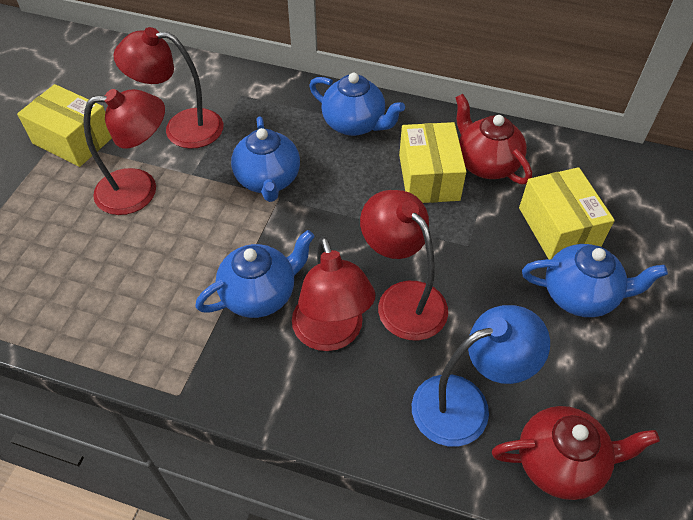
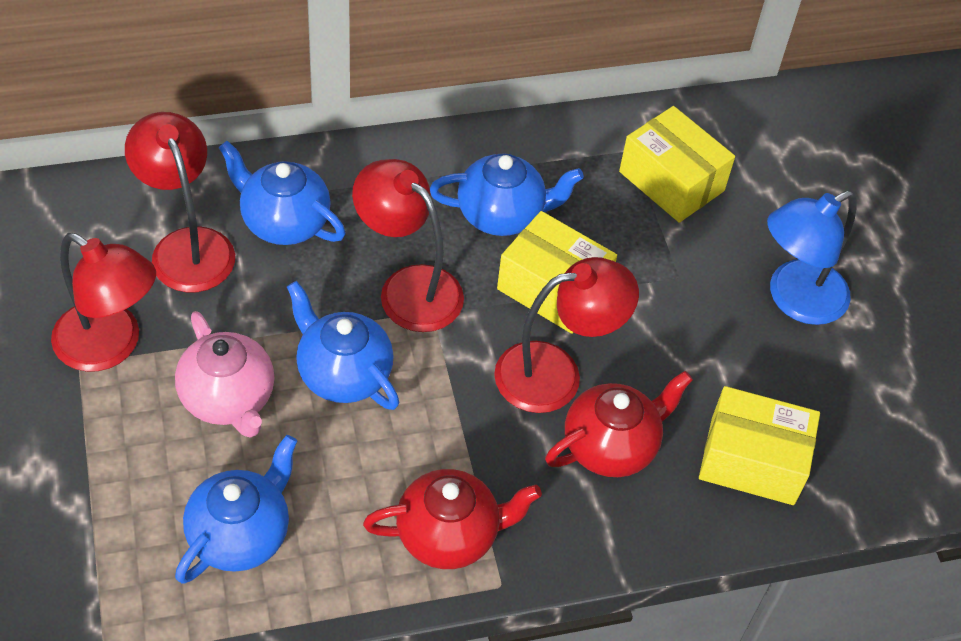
pink teapot: 0 -> 1

